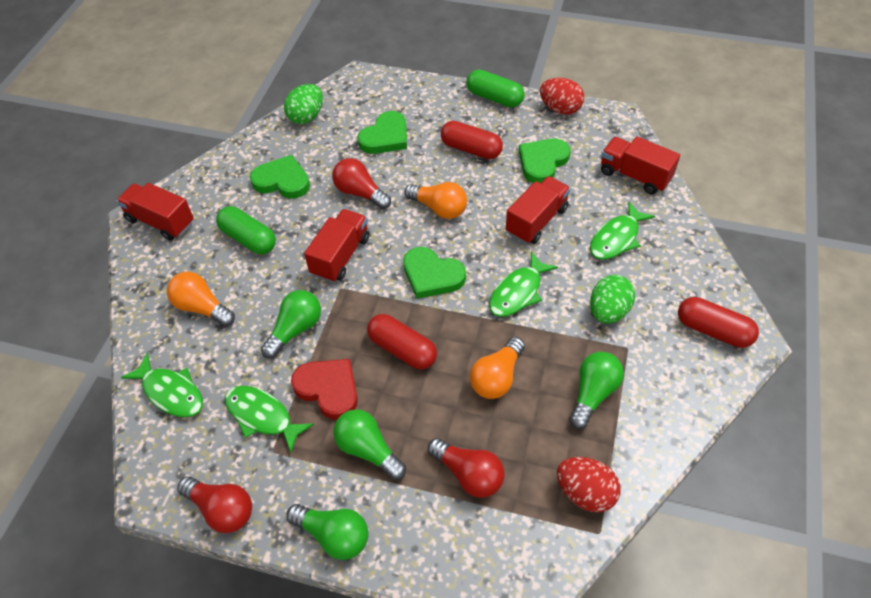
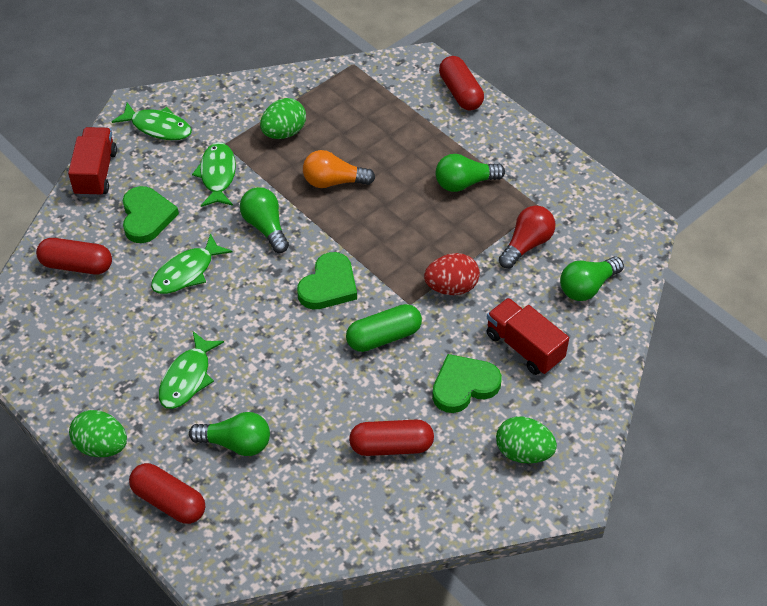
green capsule: 2 -> 1
green egg: 2 -> 3
green heart: 4 -> 3
orange light bulb: 3 -> 1
red capsule: 3 -> 4
red egg: 2 -> 1
red heart: 1 -> 0
red light bulb: 3 -> 1
red truck: 4 -> 2

